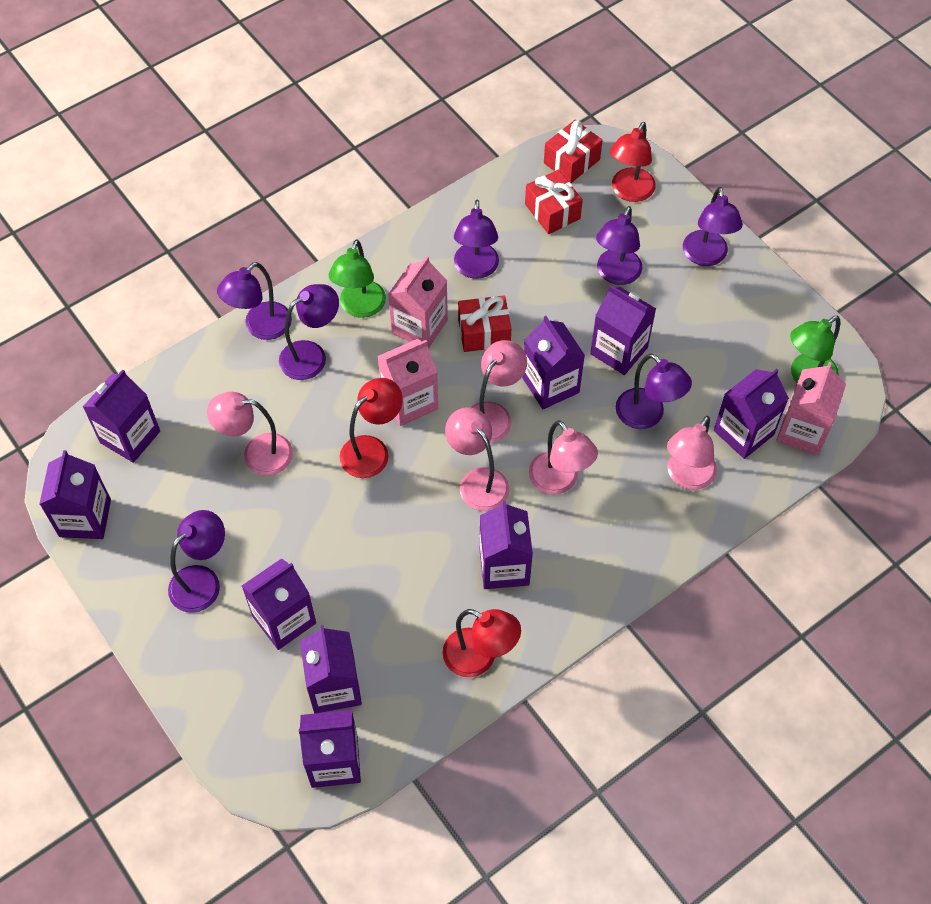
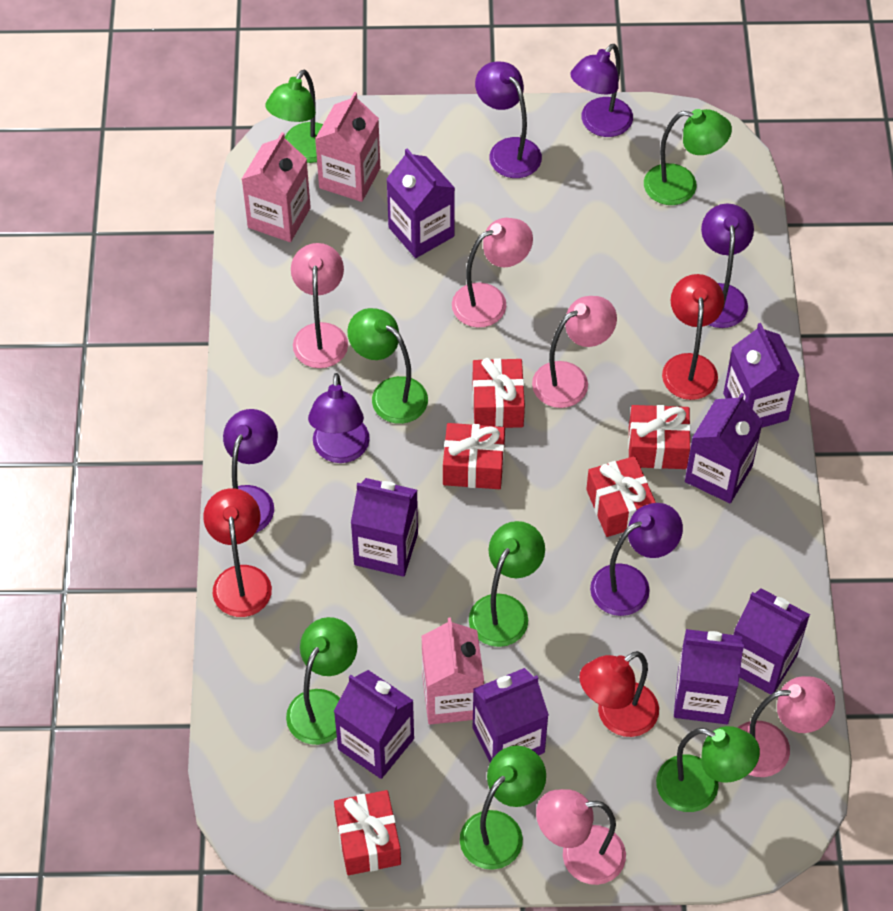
green lamp: 2 -> 7
purple carton: 9 -> 8
purple lamp: 7 -> 6
red gift: 3 -> 5

